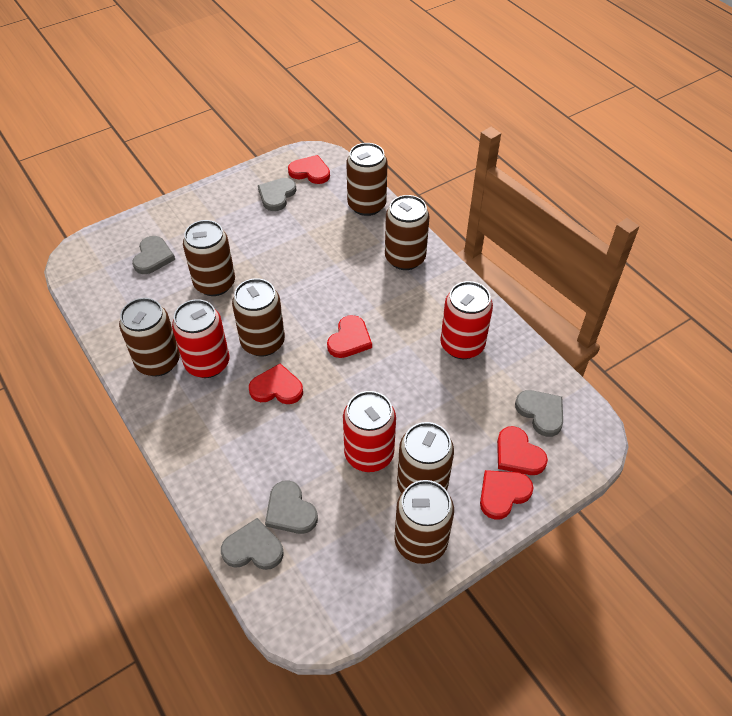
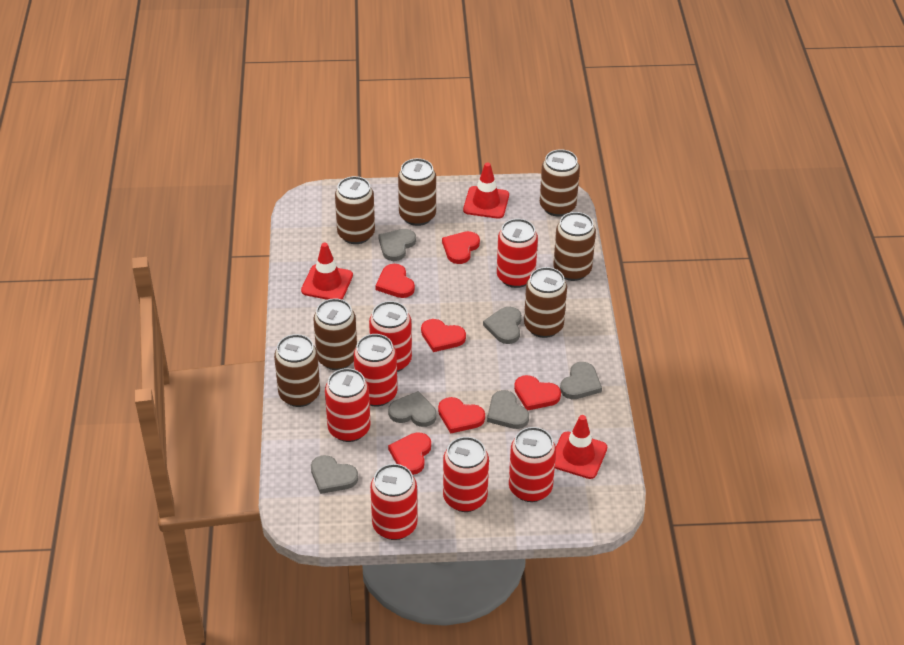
grey heart: 5 -> 6
red can: 3 -> 7
red heart: 5 -> 6
red traffic cone: 0 -> 3

